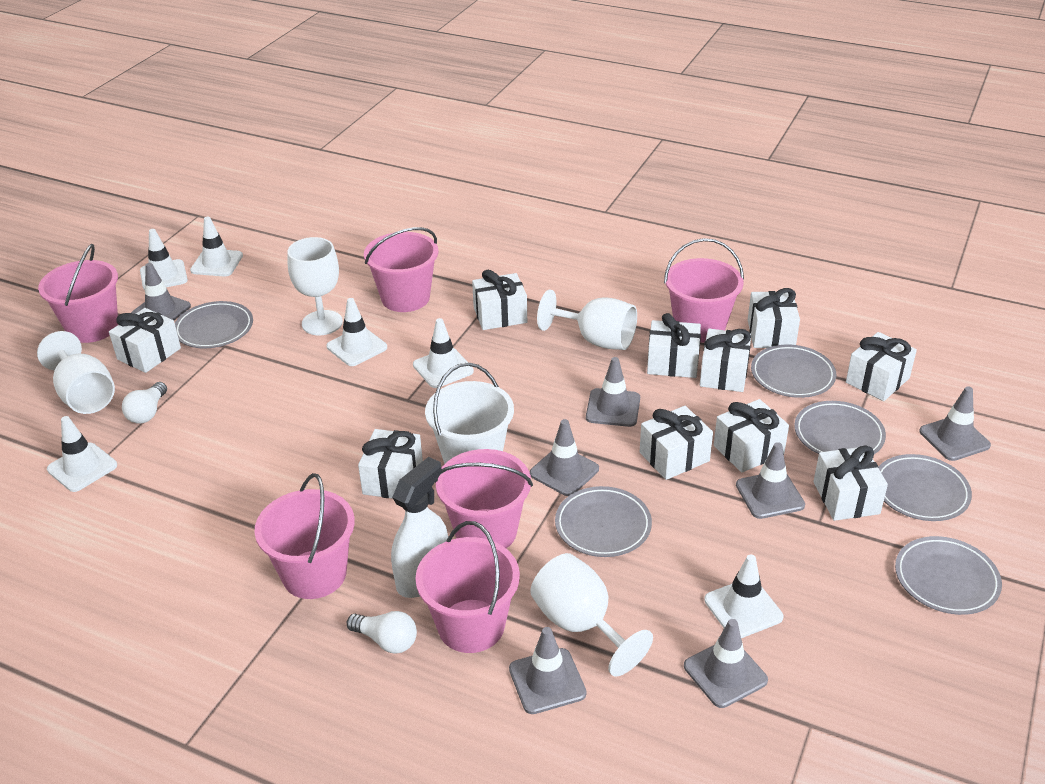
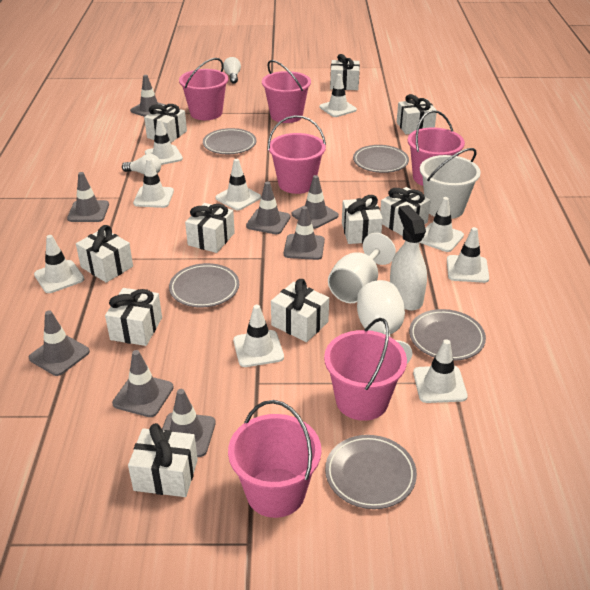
grey plate: 6 -> 5
grey traffic cone: 7 -> 8
white goblet: 4 -> 2
white traffic cone: 6 -> 9

